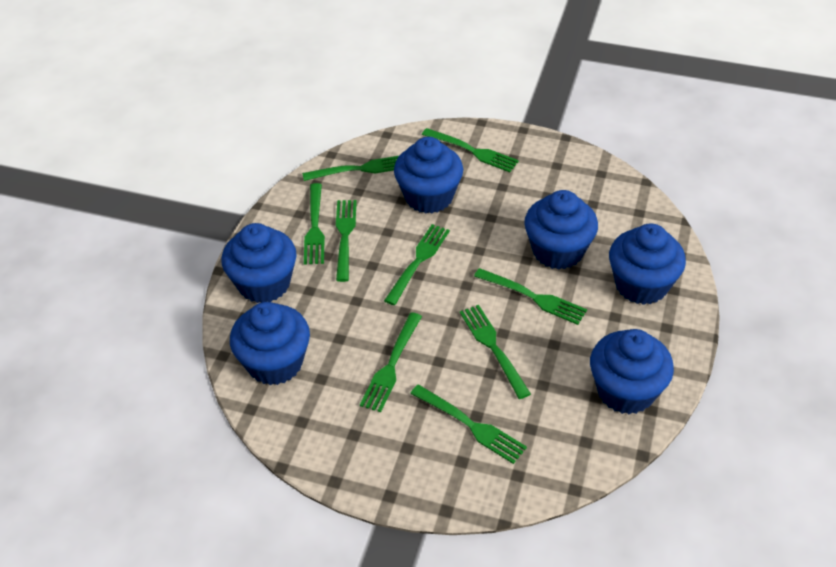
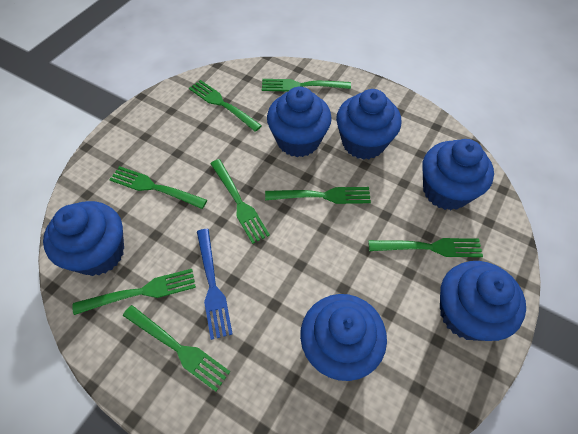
blue fork: 0 -> 1
green fork: 9 -> 8

